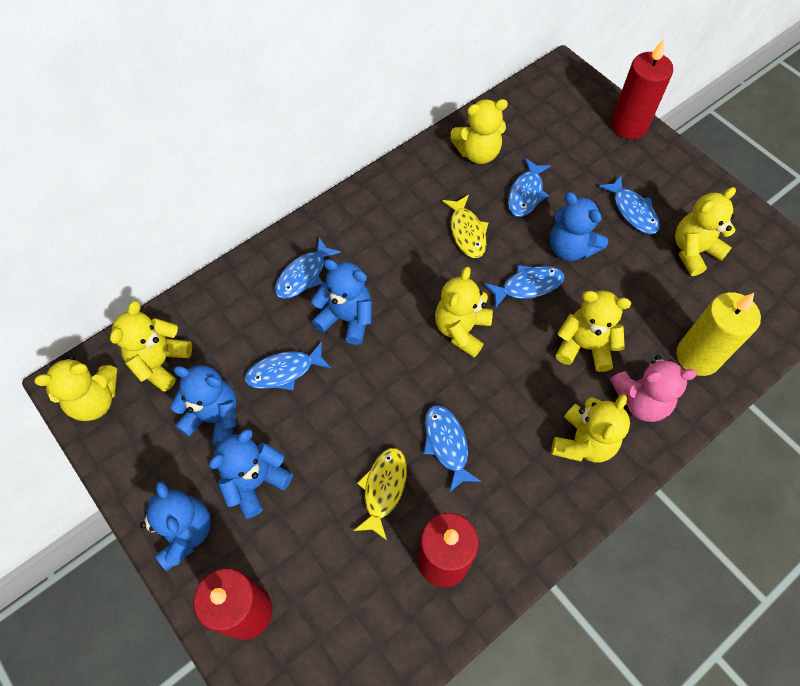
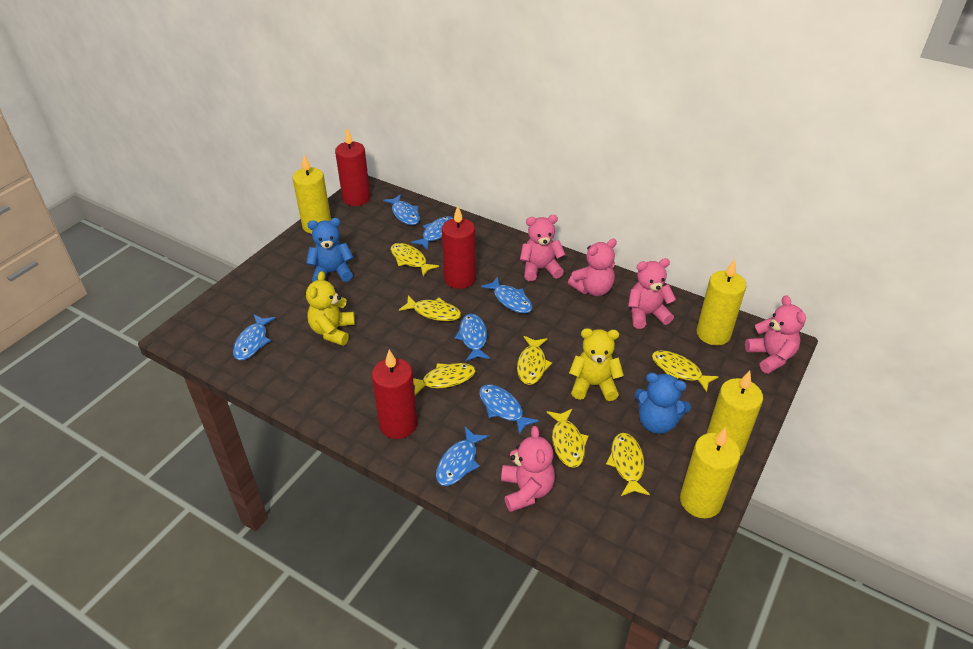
blue fish: 6 -> 7
blue teddy bear: 5 -> 2
pink teddy bear: 1 -> 5
yellow candle: 1 -> 4
yellow fish: 2 -> 7
yellow teddy bear: 7 -> 2

